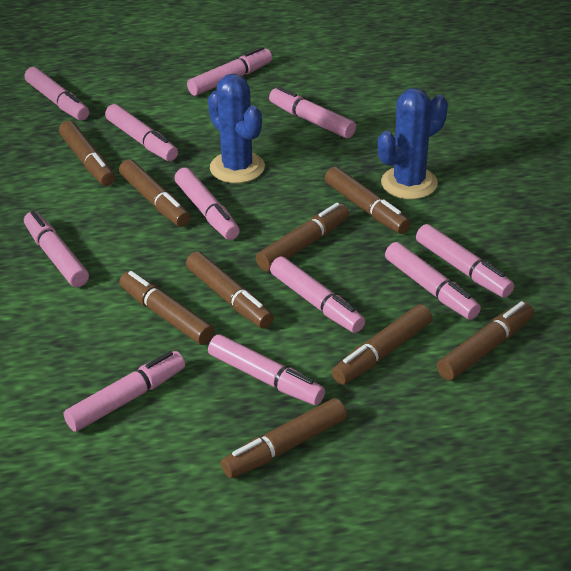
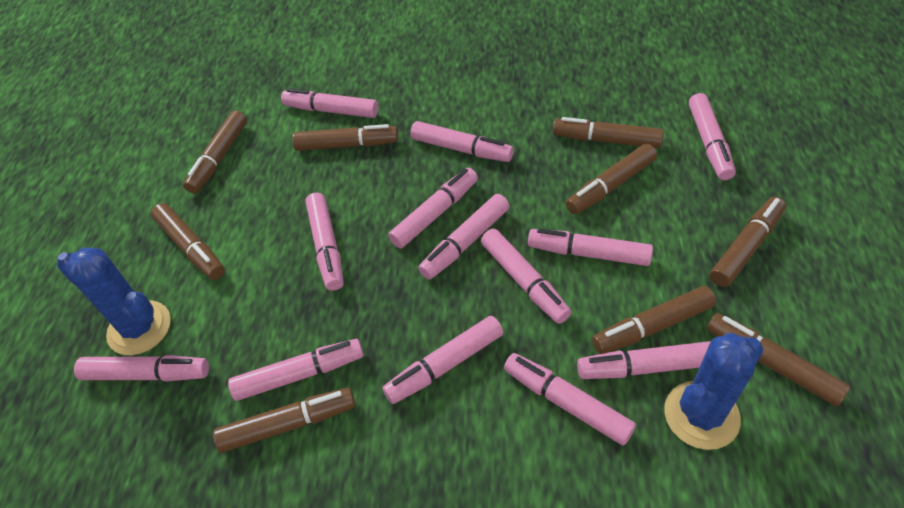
pink marker: 11 -> 13

